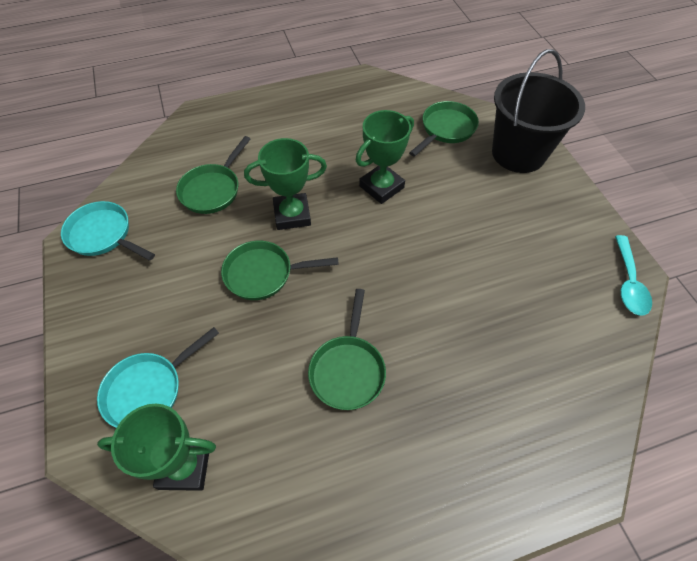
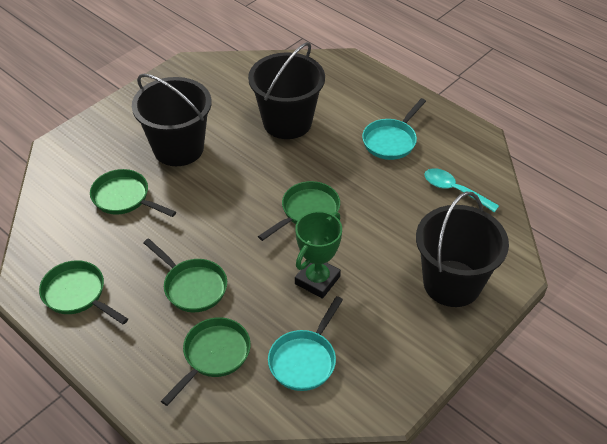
black bucket: 1 -> 3
green pan: 4 -> 5
green trophy: 3 -> 1

